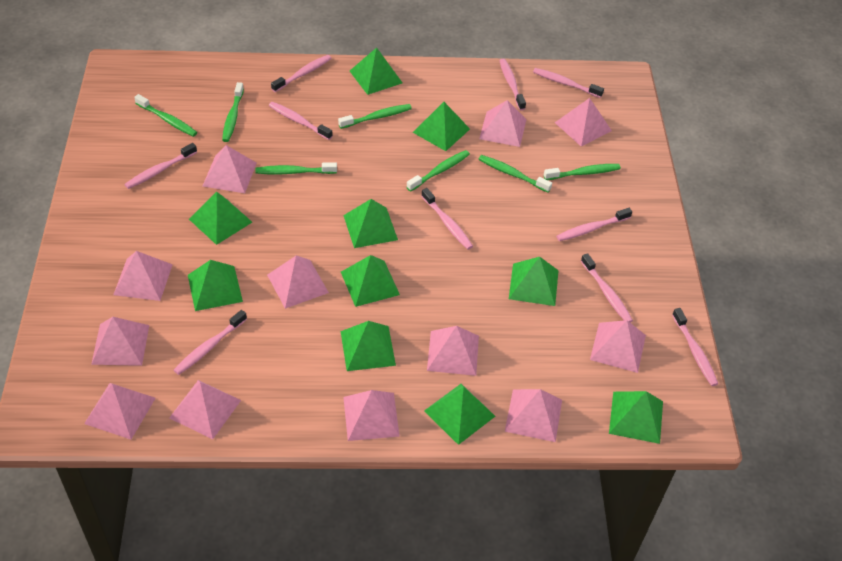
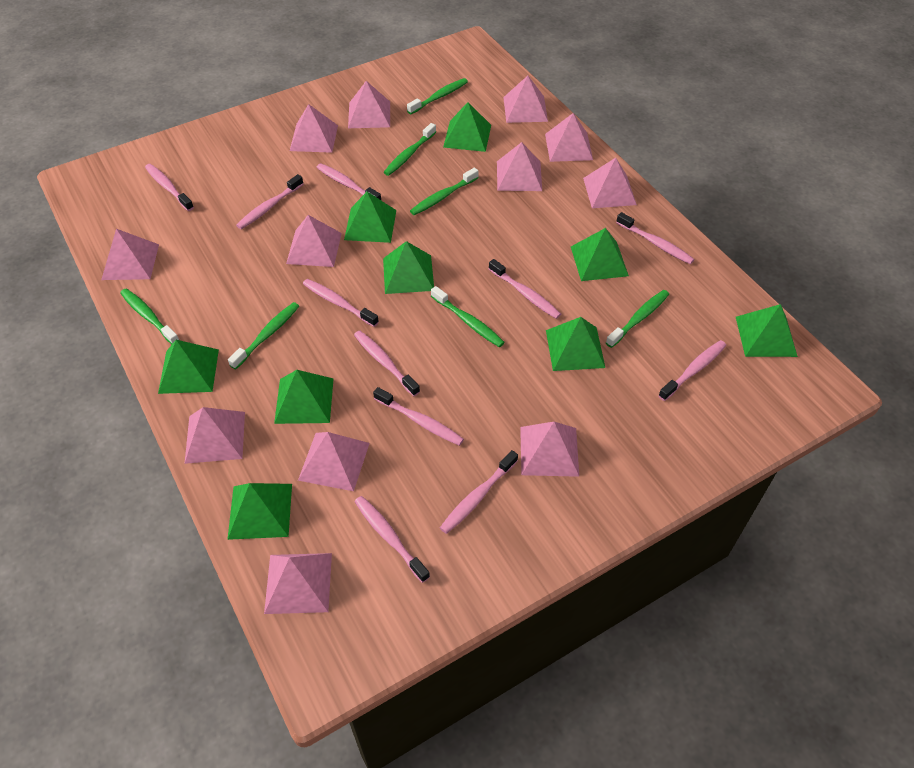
green pyramid: 10 -> 9
pink toothbrush: 10 -> 11

